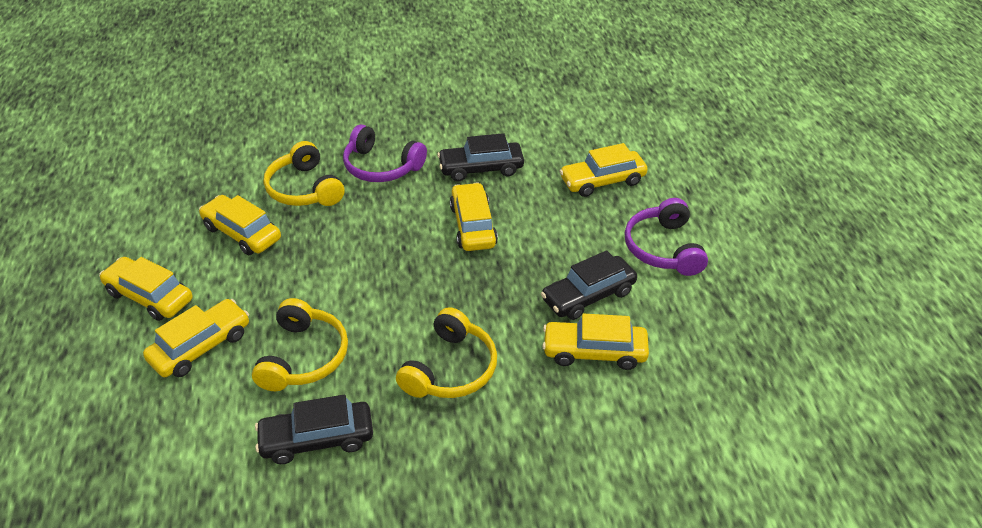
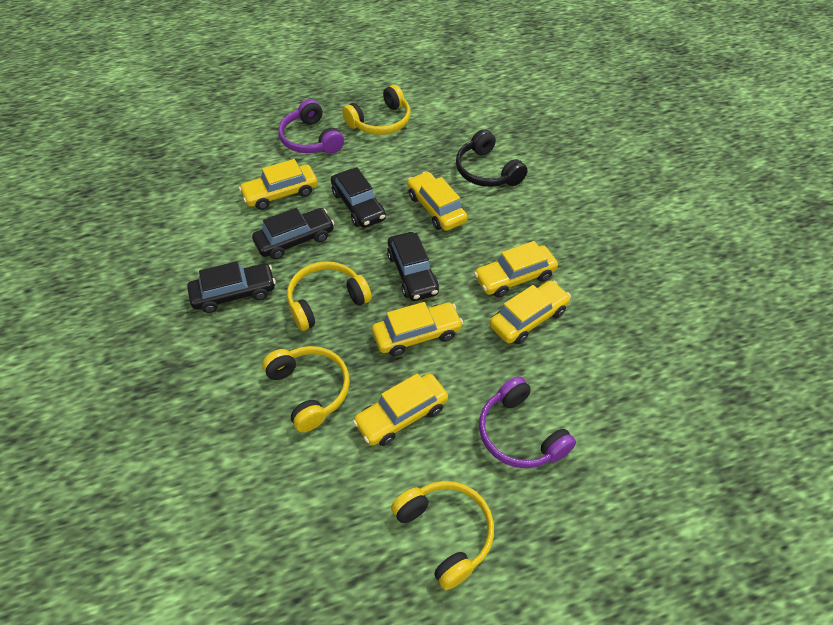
black car: 3 -> 4
black headphones: 0 -> 1
yellow headphones: 3 -> 4

